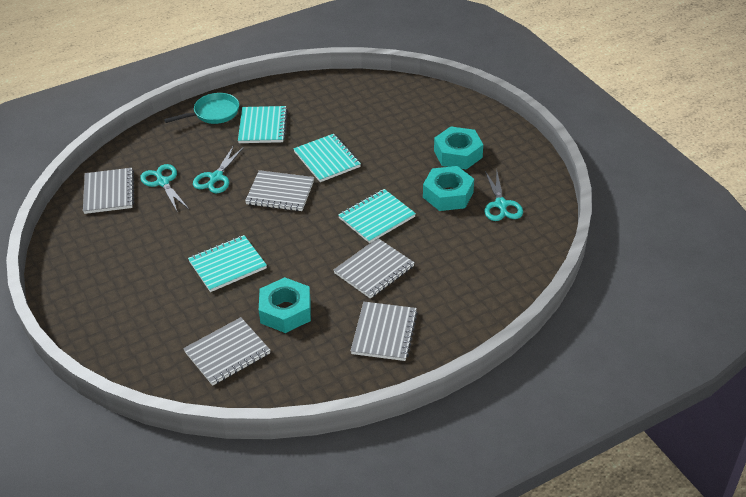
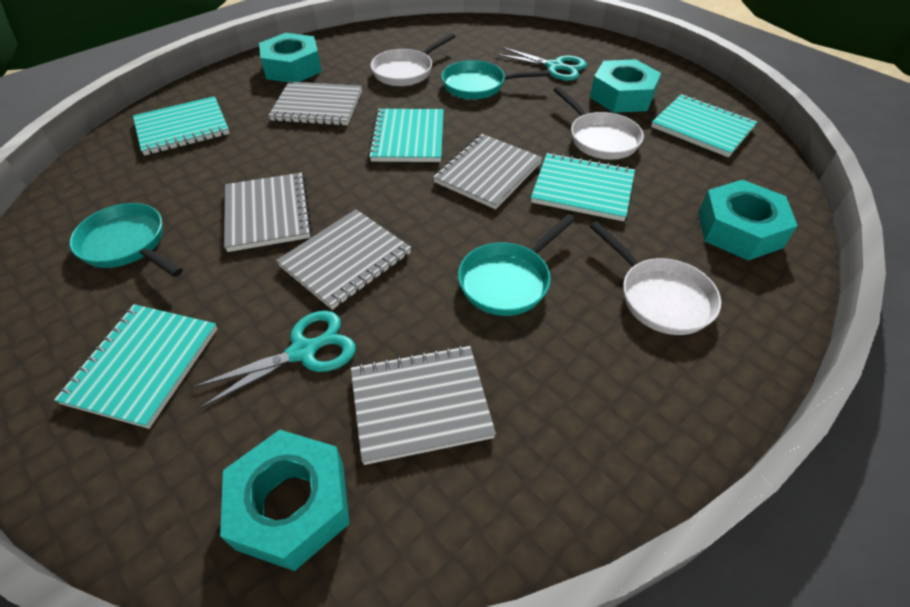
turquoise notebook: 4 -> 5
turquoise nut: 3 -> 4
turquoise pan: 1 -> 3
turquoise scissors: 3 -> 2
white pan: 0 -> 3

